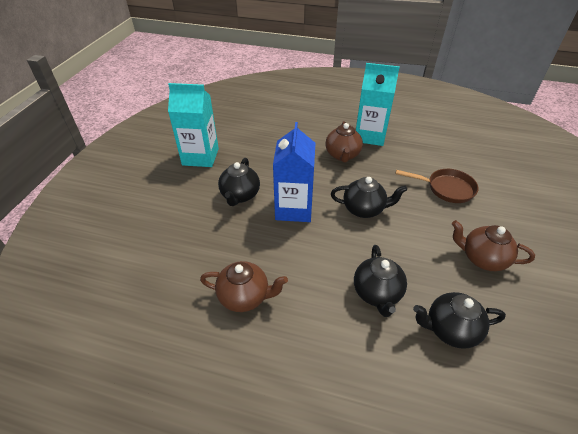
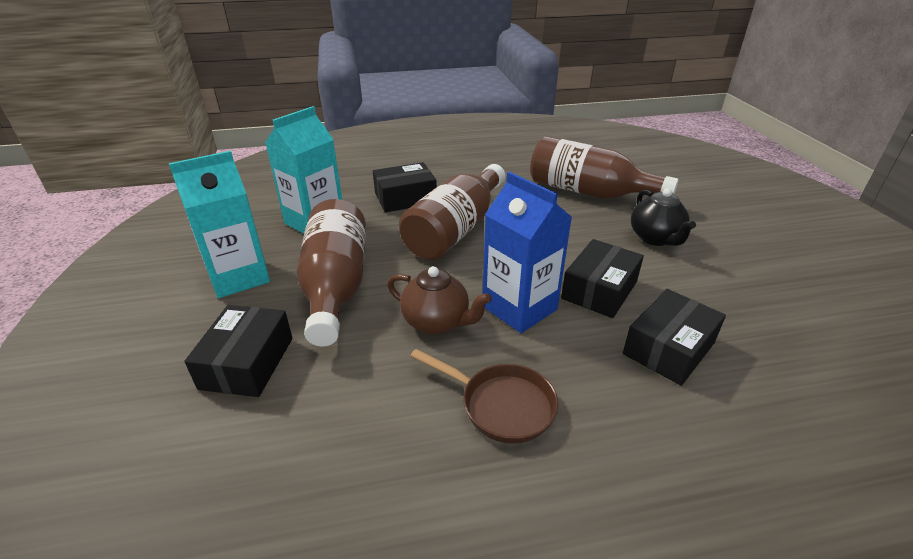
black box: 0 -> 4
black teapot: 4 -> 1
brown bottle: 0 -> 3
brown teapot: 3 -> 1

